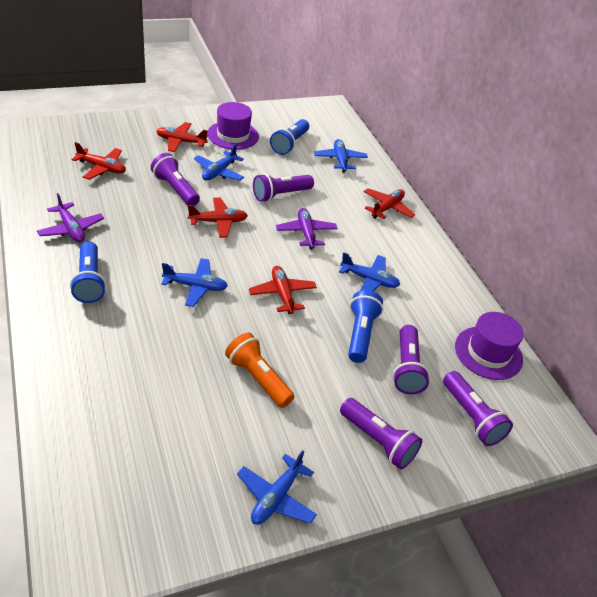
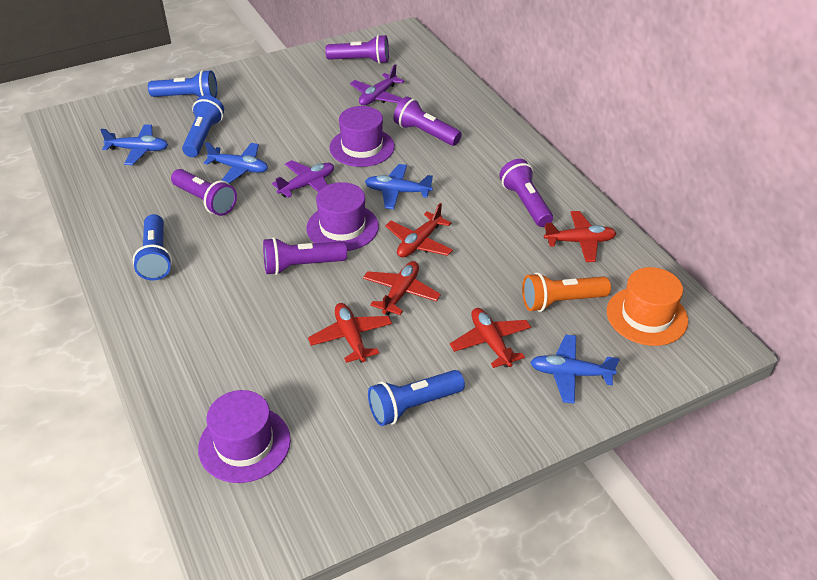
blue flashlight: 3 -> 4
blue plane: 5 -> 4
orange hat: 0 -> 1
purple hat: 2 -> 3

